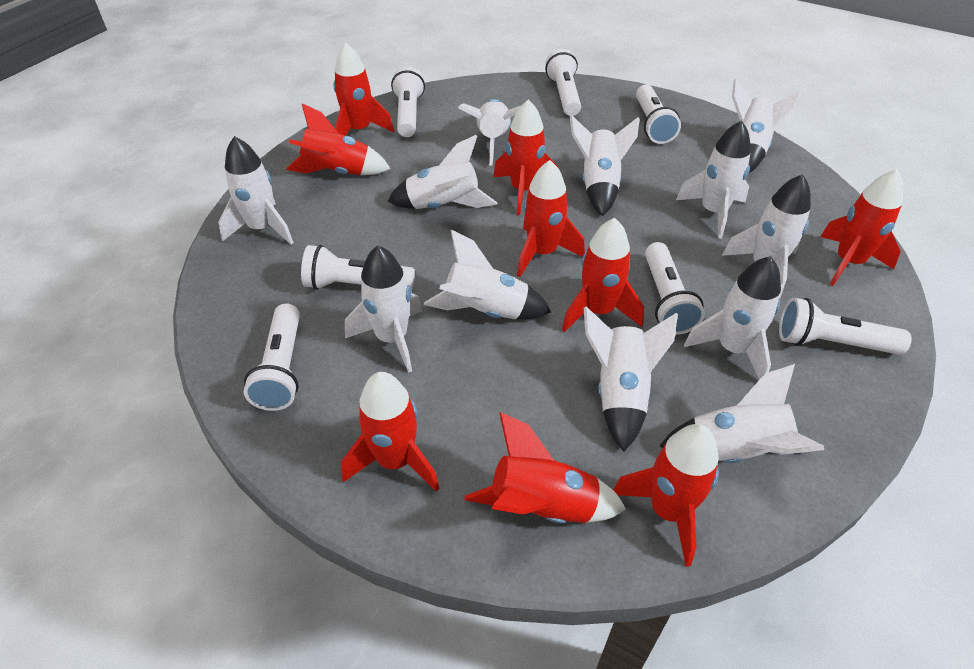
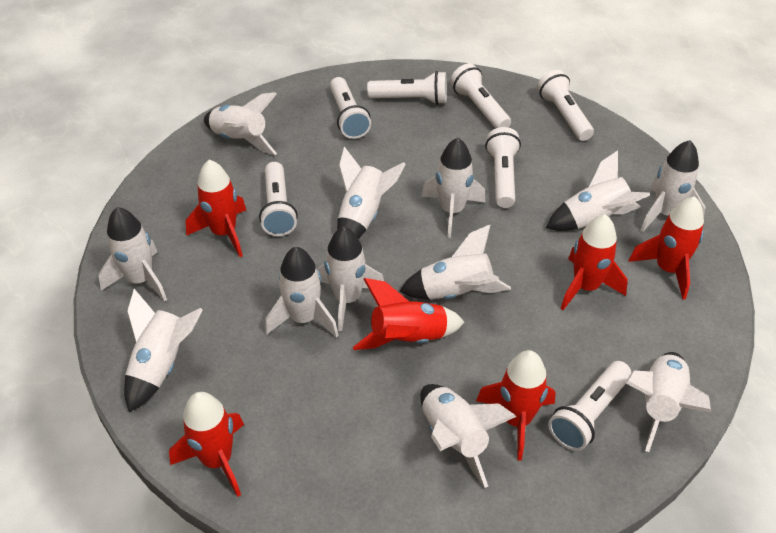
red rocket: 9 -> 6

